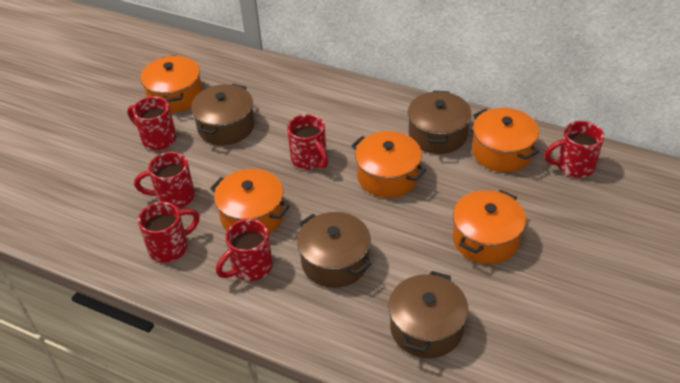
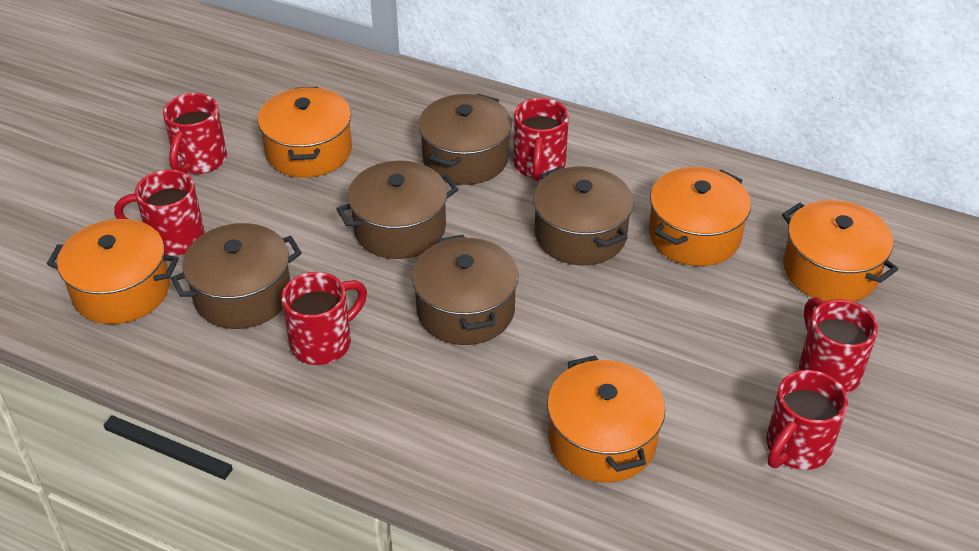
brown pot: 4 -> 5

